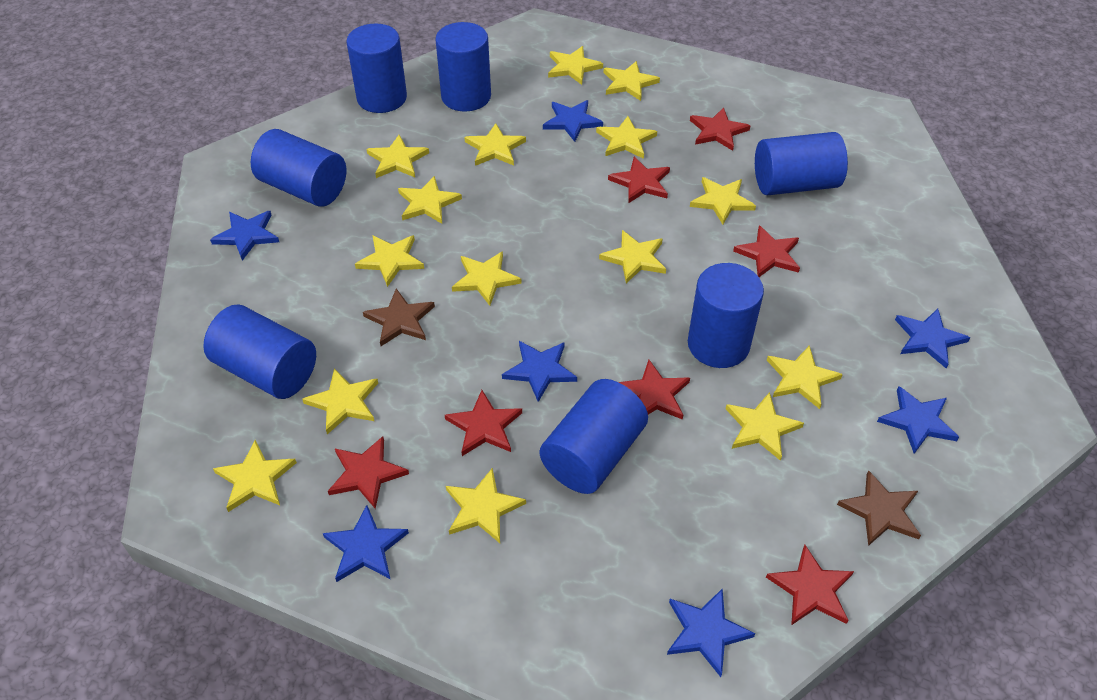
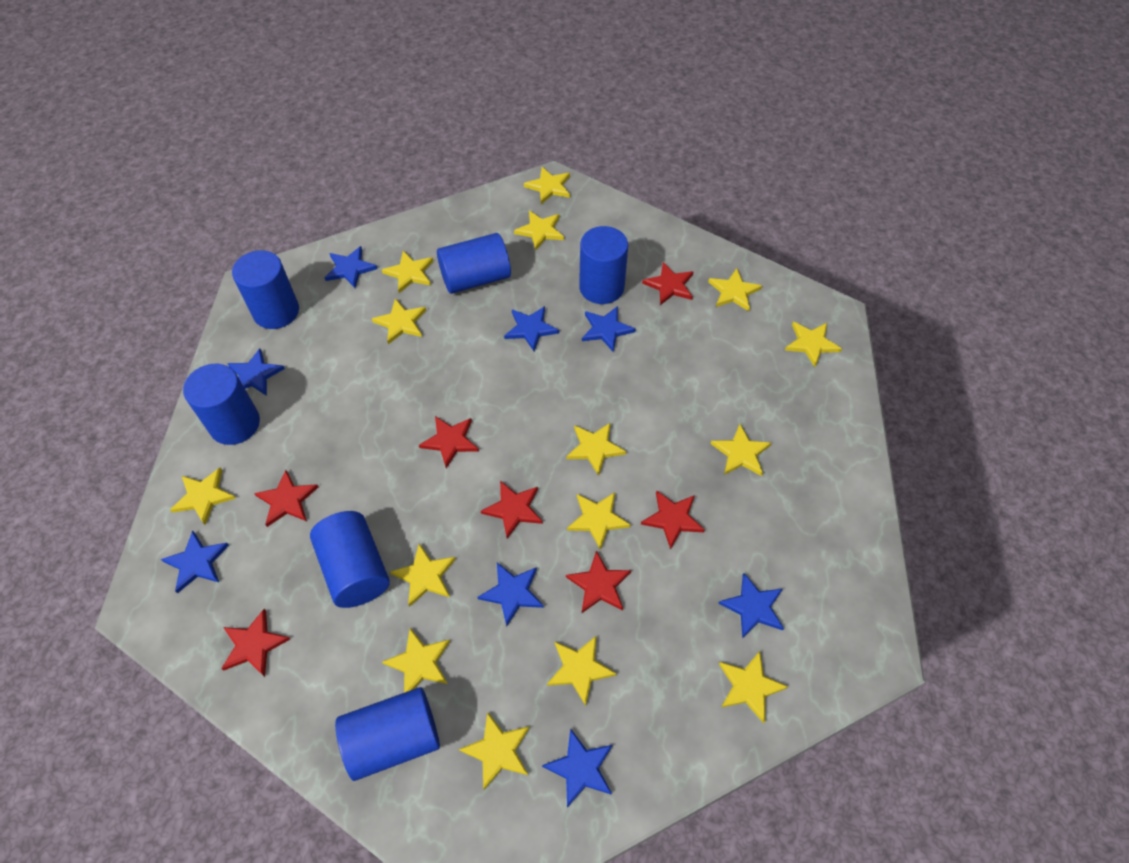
blue cylinder: 7 -> 6
blue star: 7 -> 8
brown star: 2 -> 0

